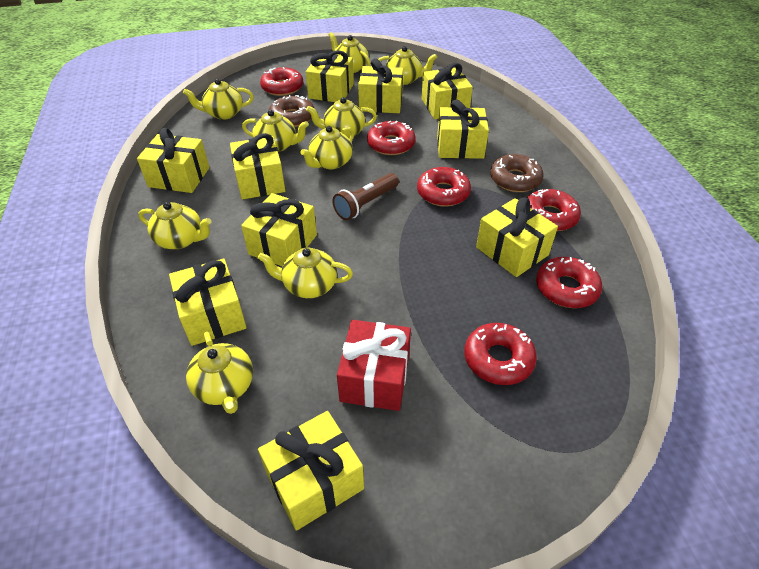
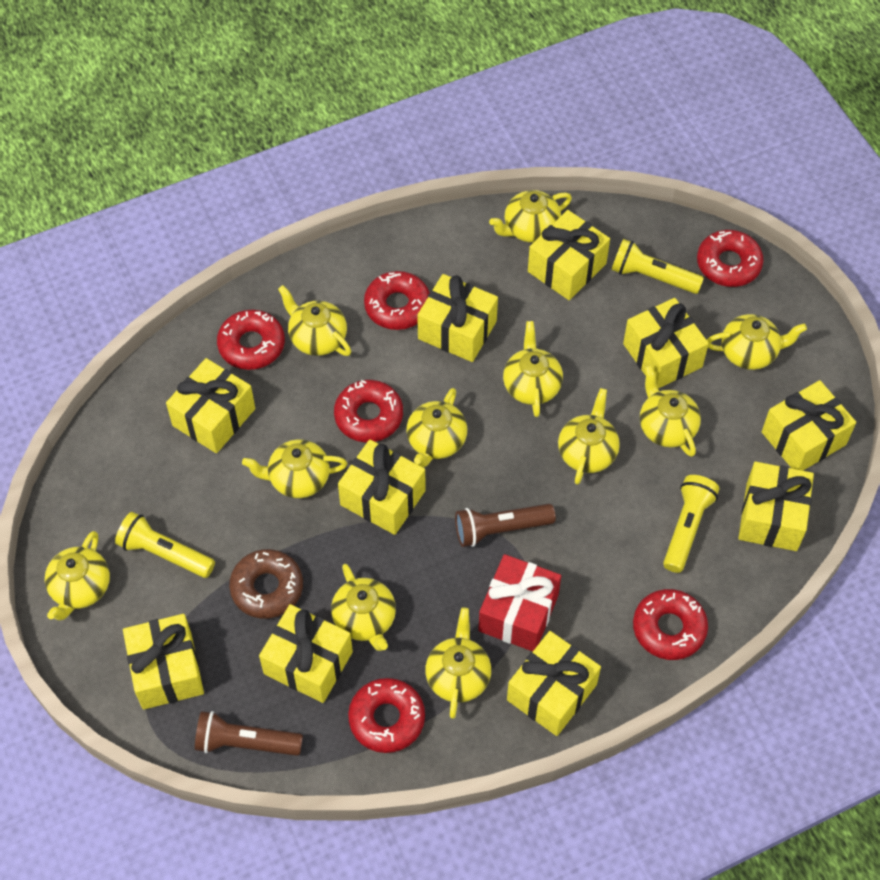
brown donut: 2 -> 1
brown flashlight: 1 -> 2
yellow flashlight: 0 -> 3
yellow teapot: 9 -> 11

